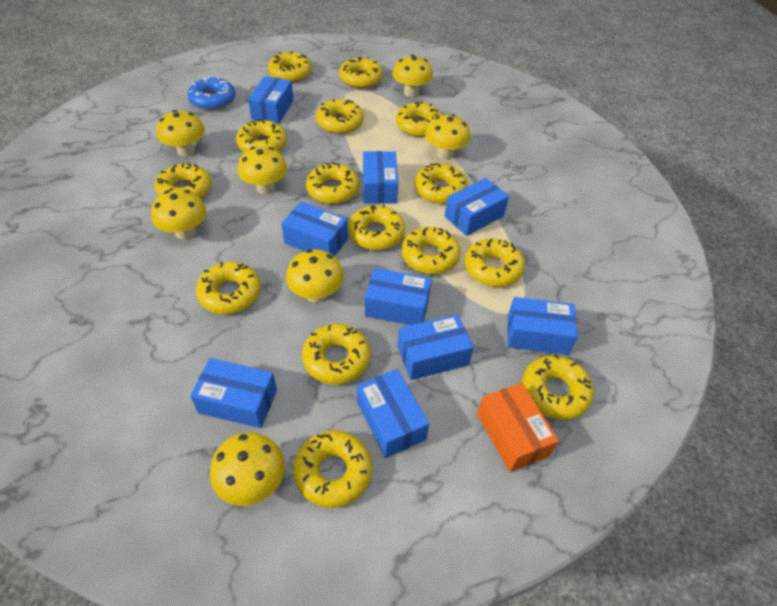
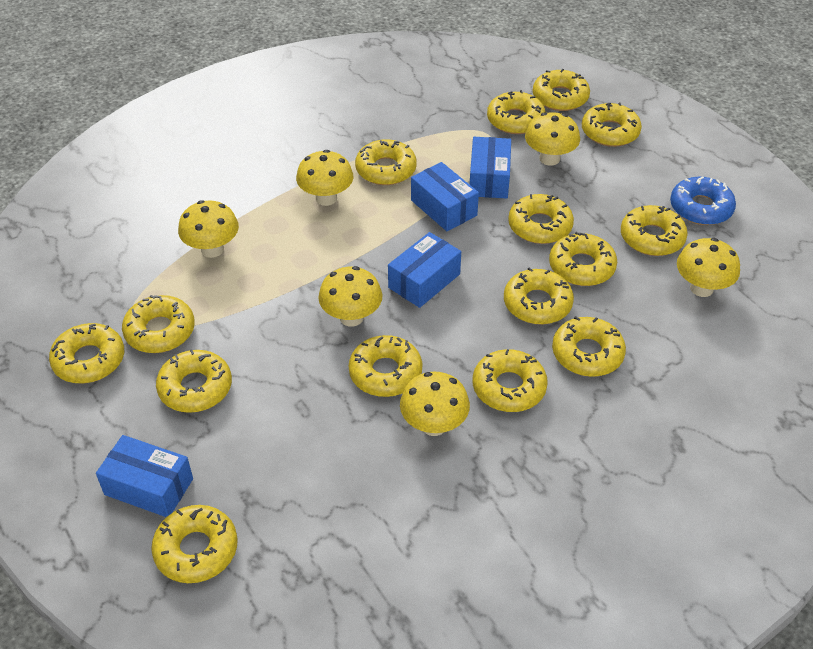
blue box: 9 -> 4
orange box: 1 -> 0
yellow mushroom: 7 -> 6

